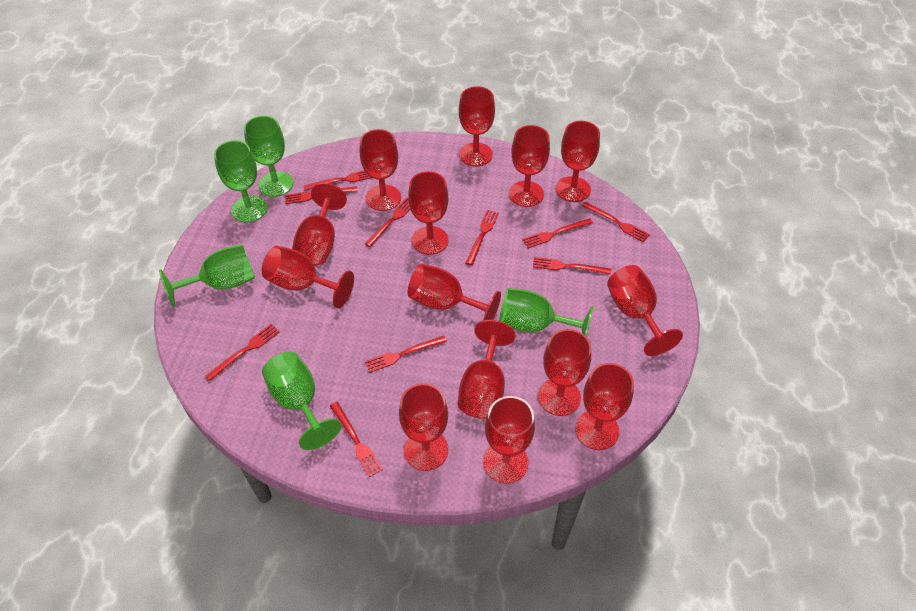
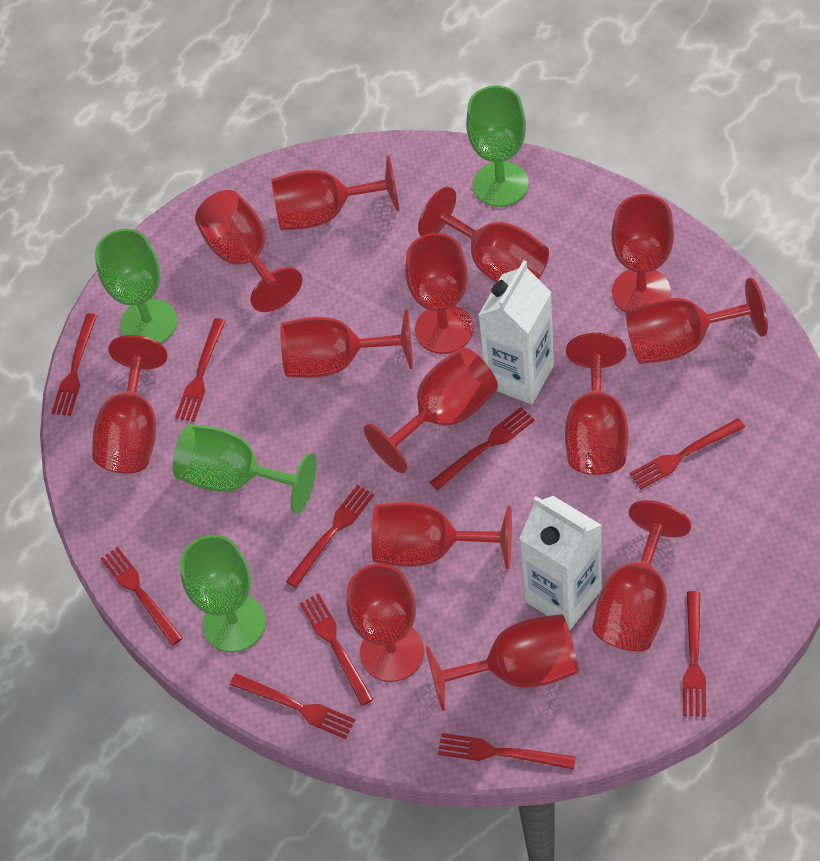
green goblet: 5 -> 4
white carton: 0 -> 2

